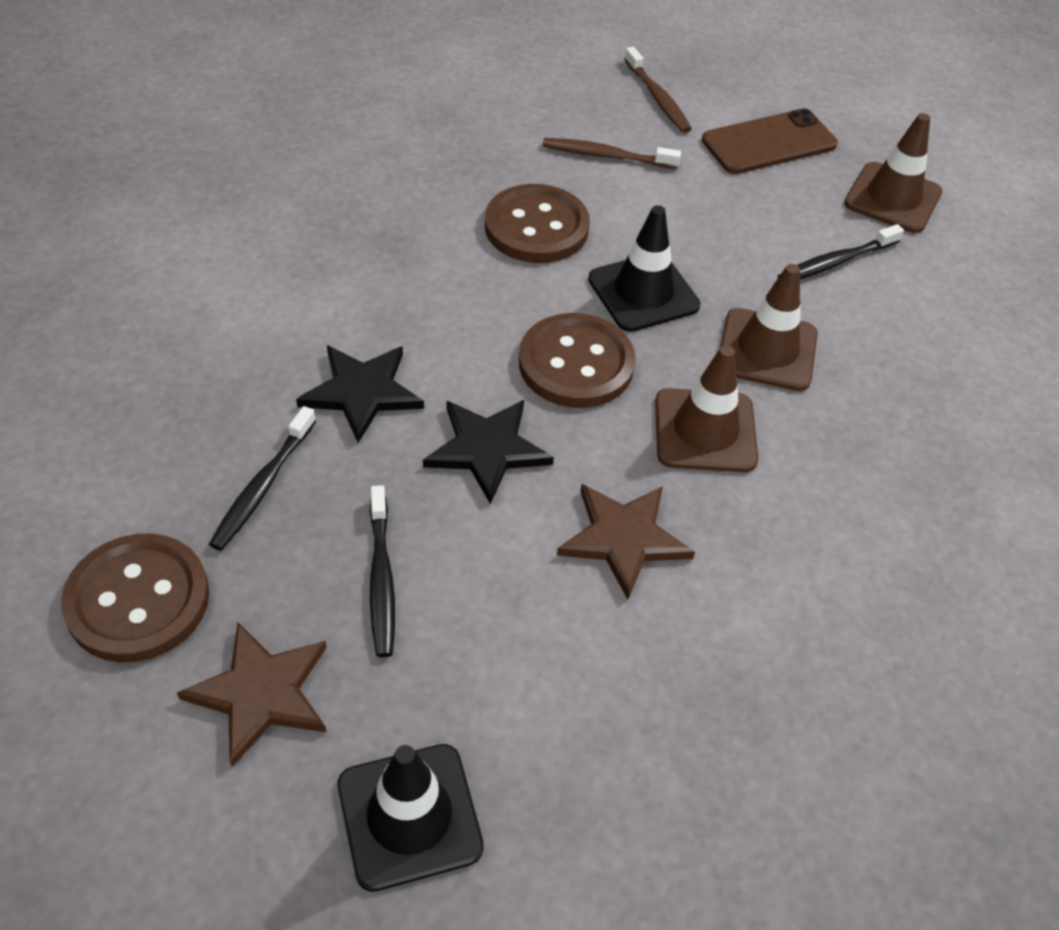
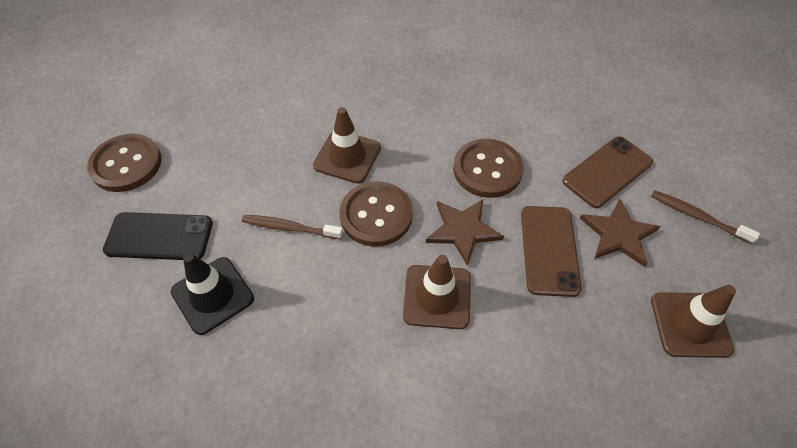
black phone: 0 -> 1
black star: 2 -> 0
black toothbrush: 3 -> 0
black traffic cone: 2 -> 1
brown phone: 1 -> 2

